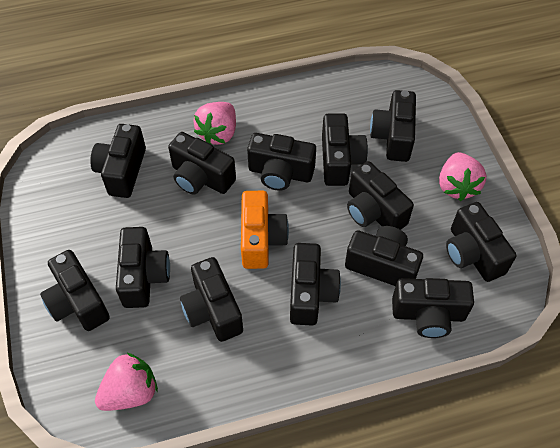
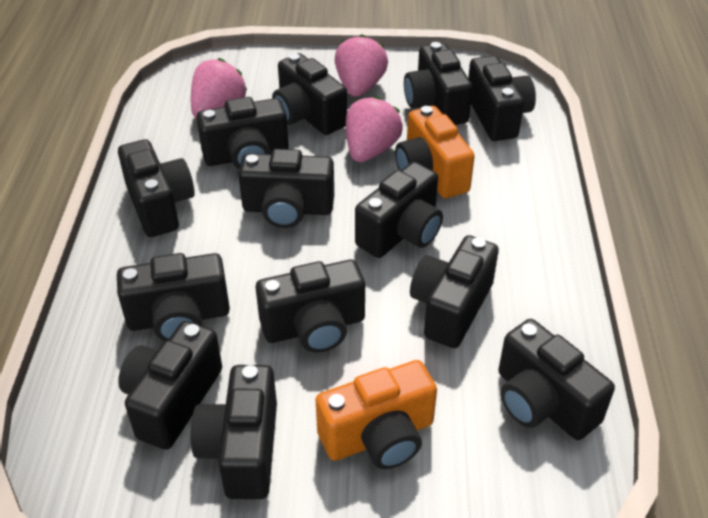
orange camera: 1 -> 2

